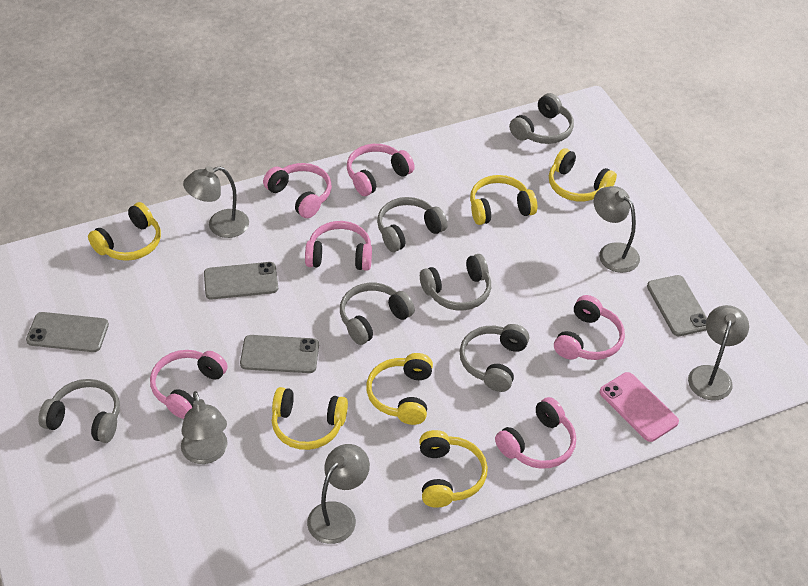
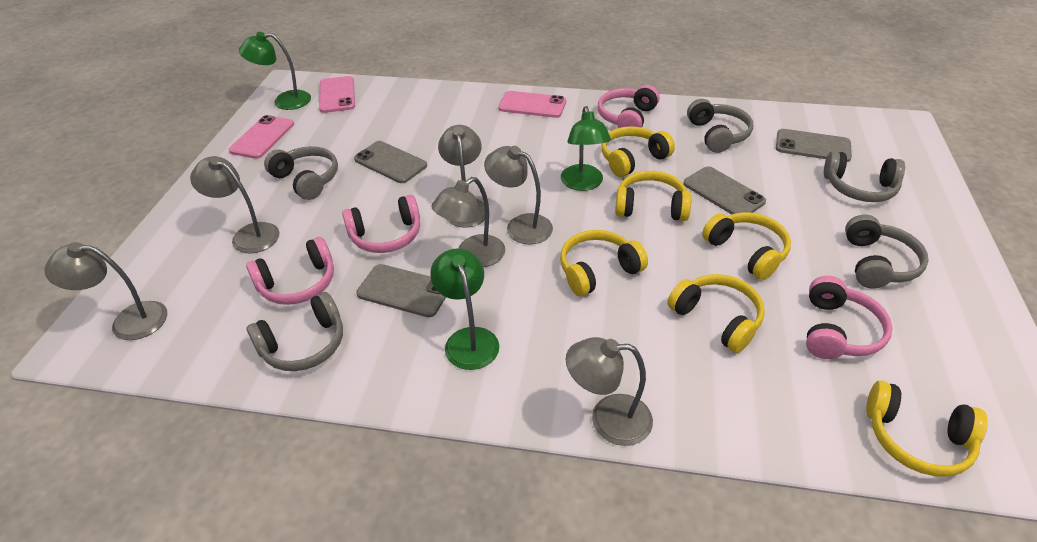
green lamp: 0 -> 3
grey headphones: 6 -> 5
grey lamp: 5 -> 6
pink headphones: 6 -> 4
pink phone: 1 -> 3

